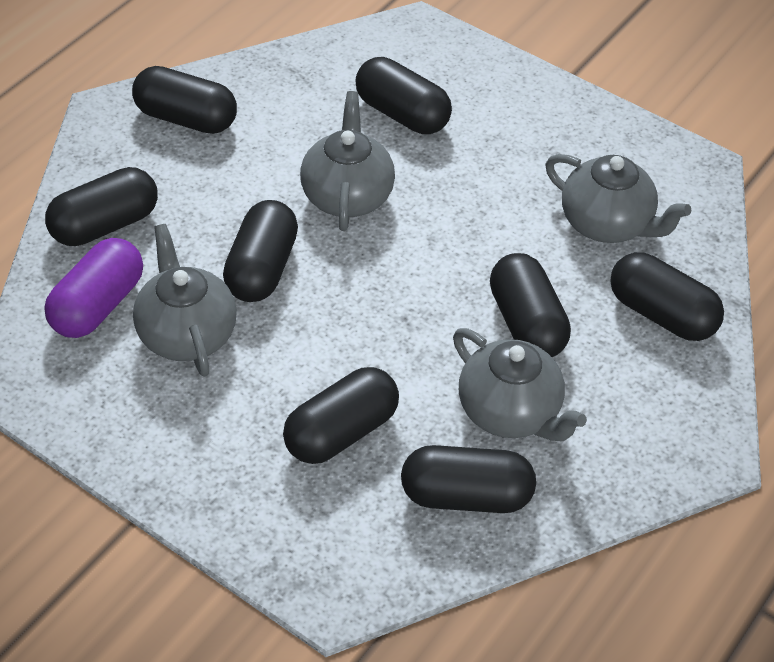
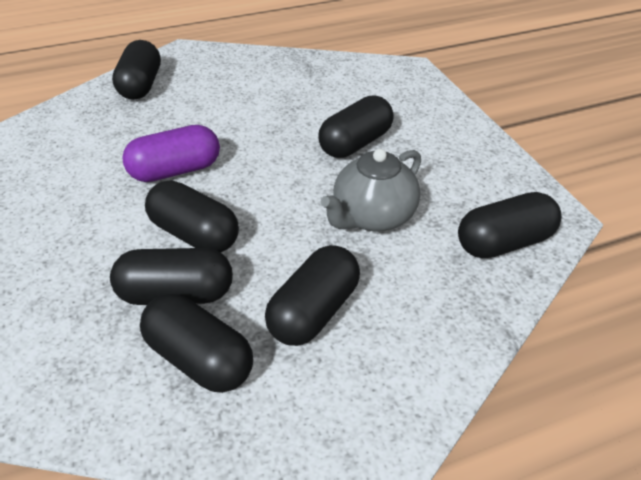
black capsule: 8 -> 7
grey teapot: 4 -> 1

